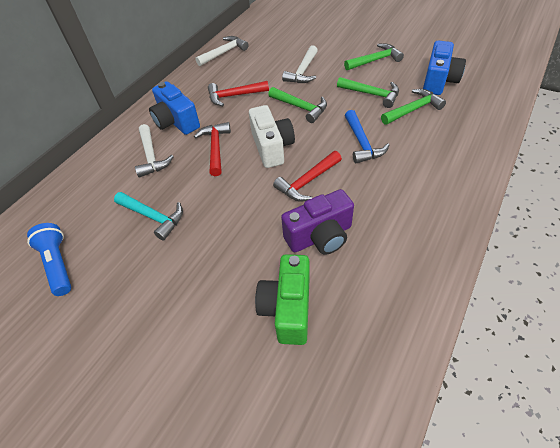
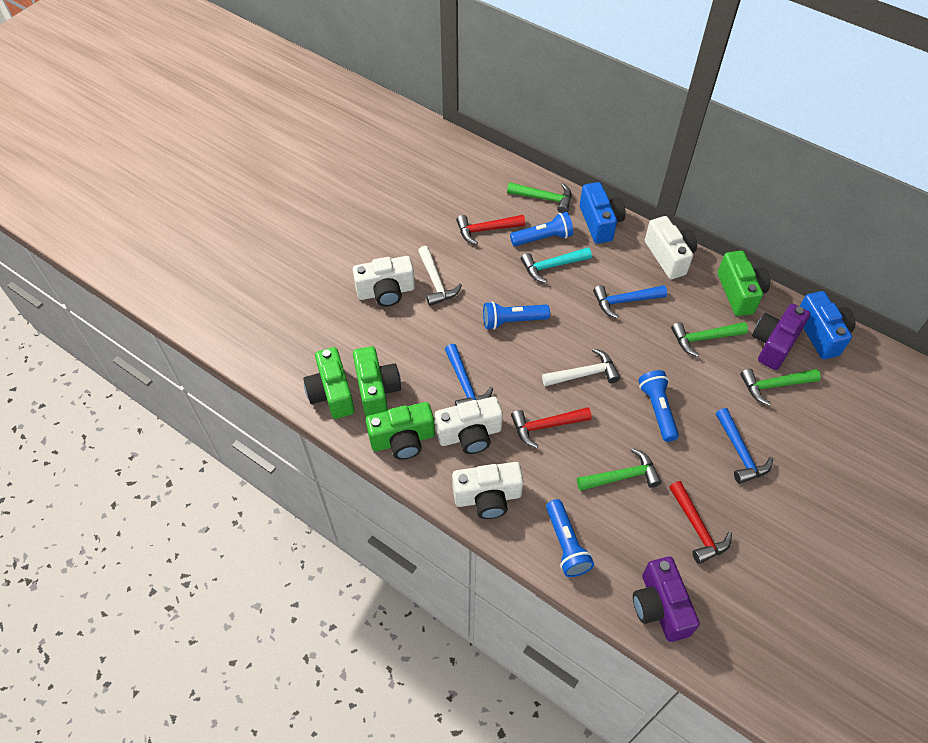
blue flashlight: 1 -> 4
blue hammer: 1 -> 3
green camera: 1 -> 4
purple camera: 1 -> 2
white camera: 1 -> 4
white hammer: 3 -> 2

